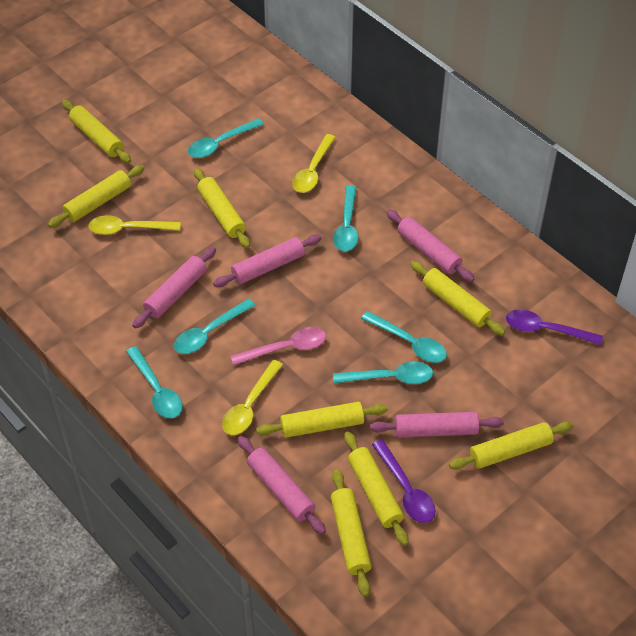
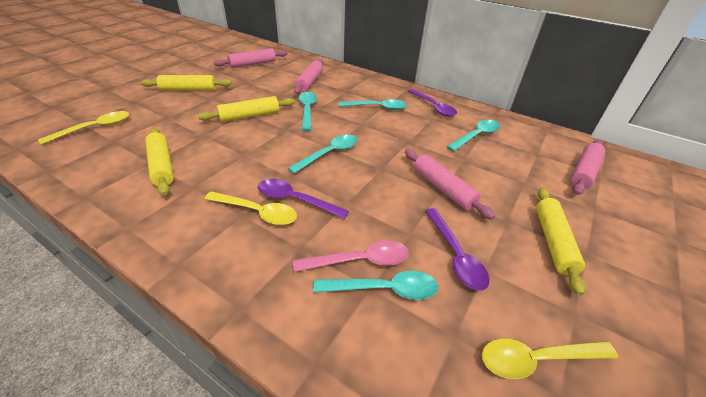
pink rolling pin: 5 -> 4
purple spoon: 2 -> 3
turquoise spoon: 6 -> 5
yellow rolling pin: 8 -> 4

